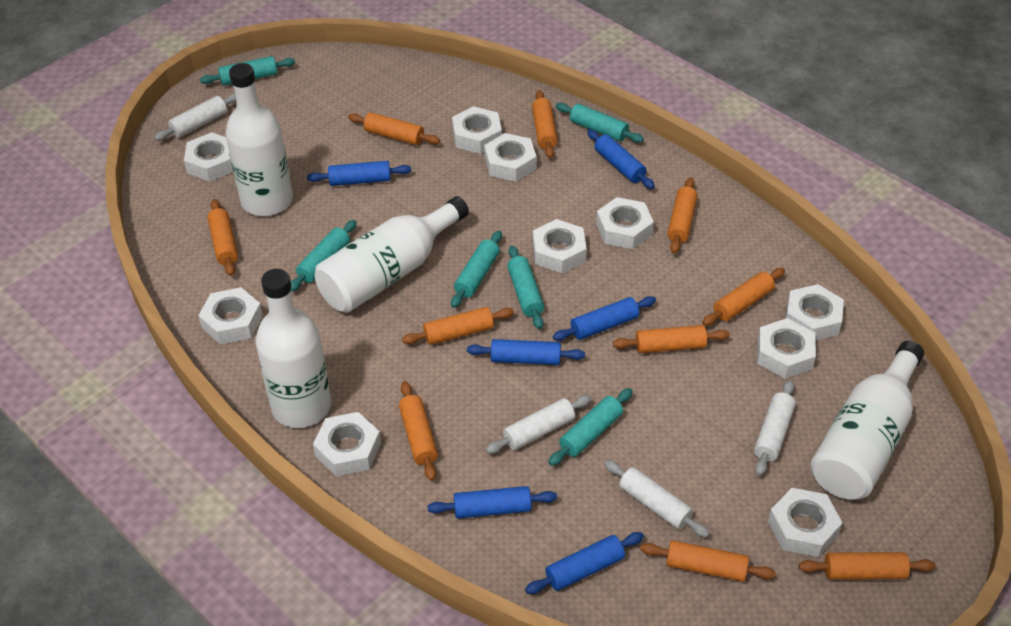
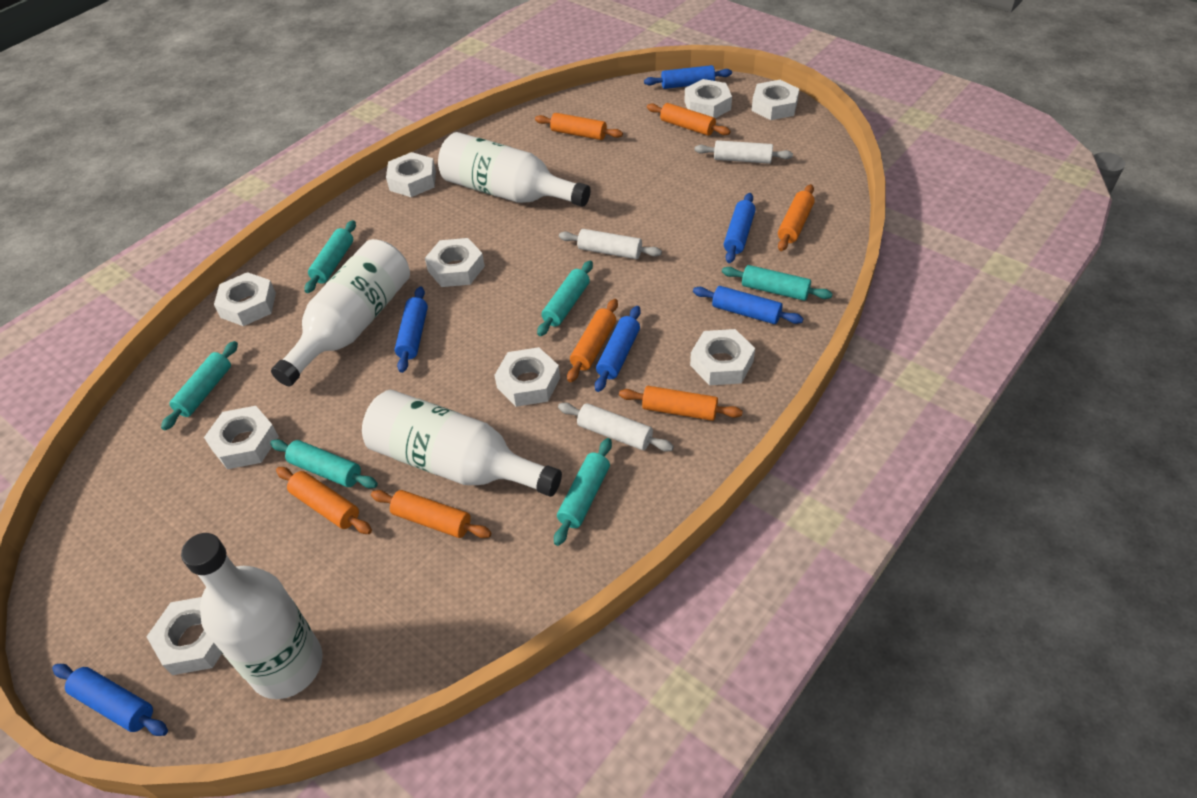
orange rolling pin: 10 -> 7
white nut: 10 -> 9
white rolling pin: 4 -> 3

